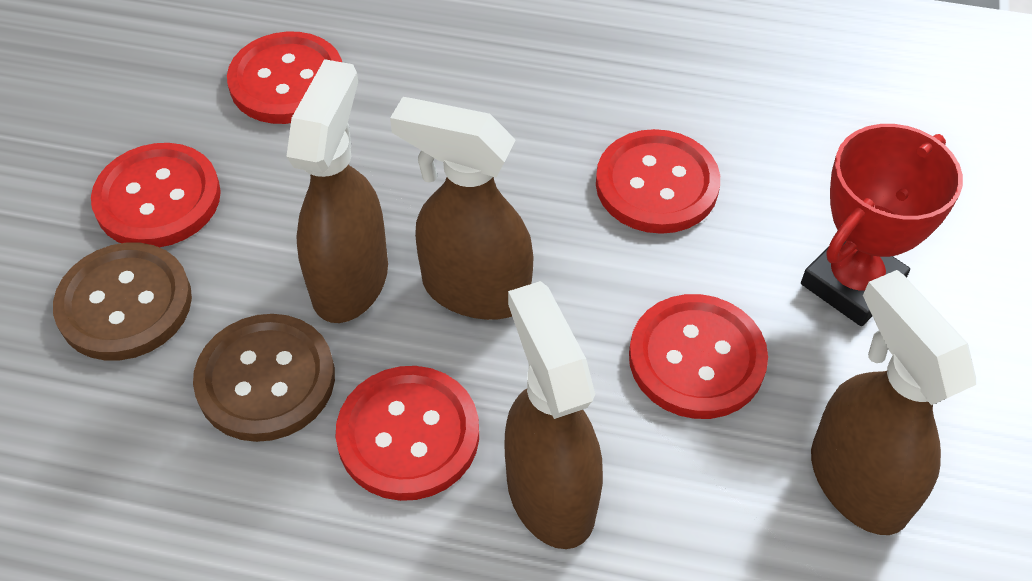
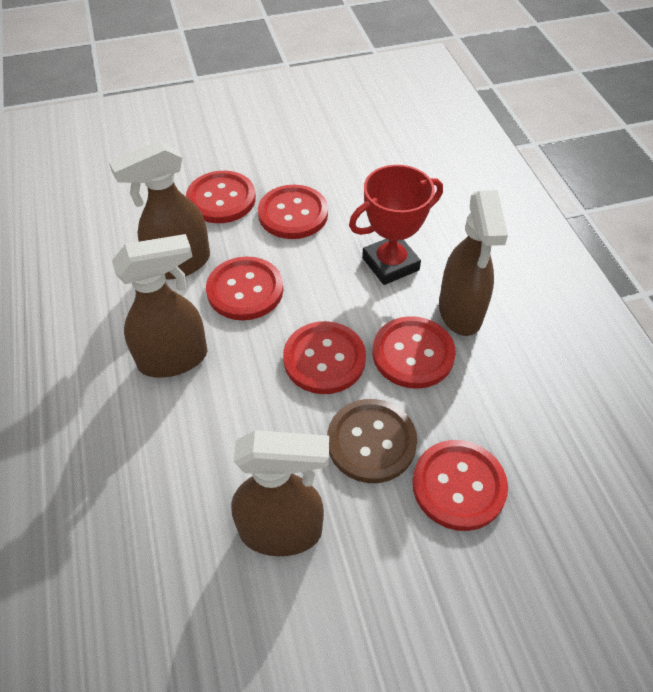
brown button: 2 -> 1
red button: 5 -> 6

